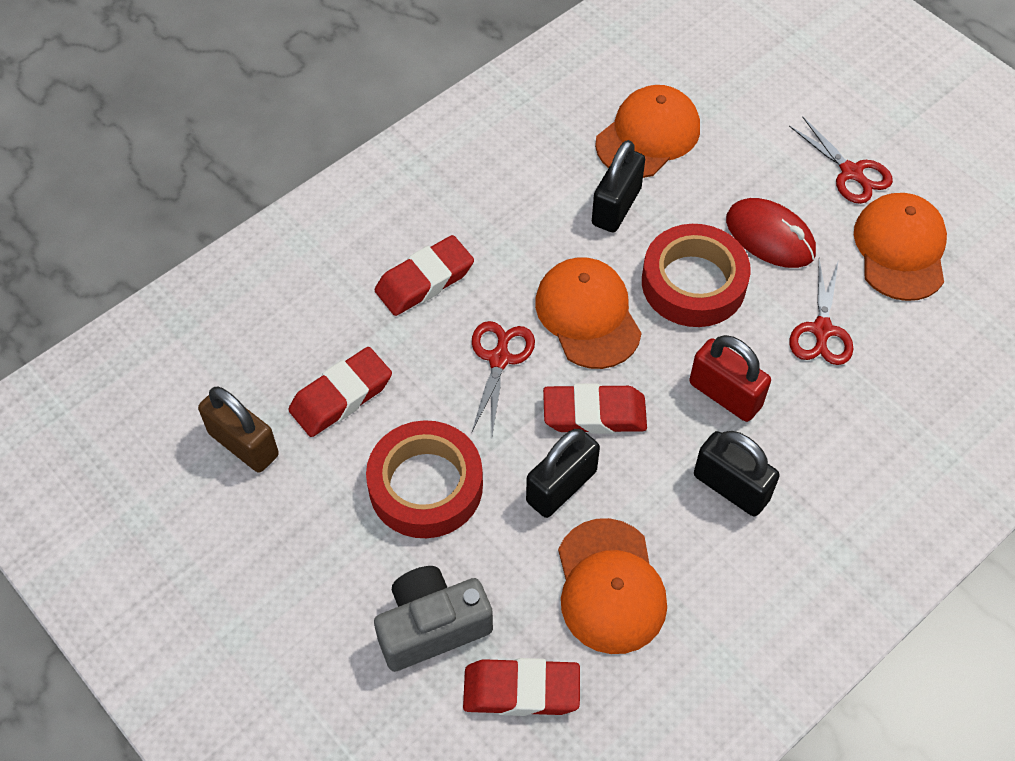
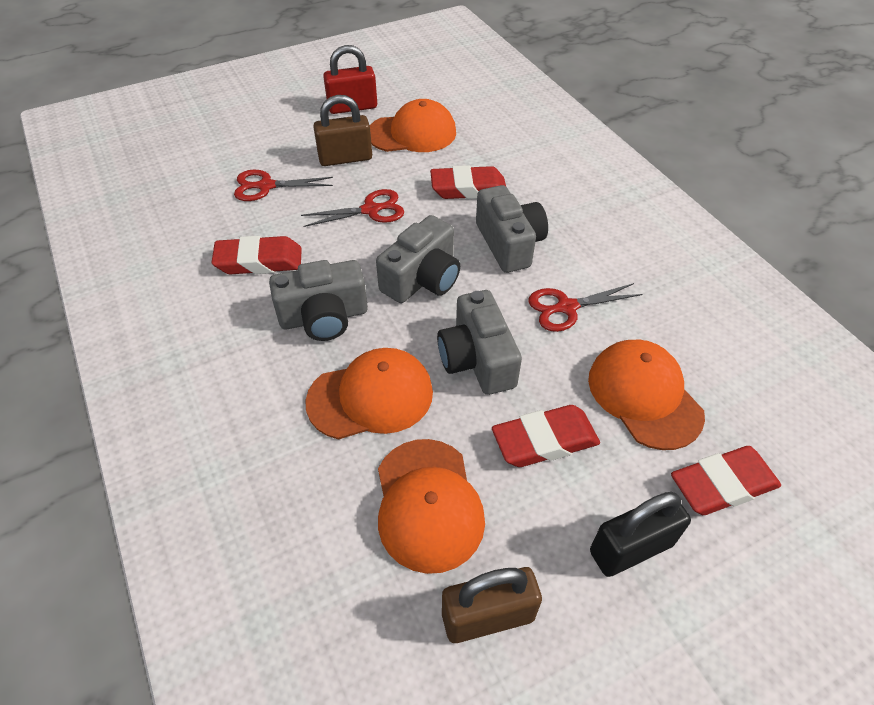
black padlock: 3 -> 1
brown padlock: 1 -> 2
grey camera: 1 -> 4
red mouse: 1 -> 0
red tape: 2 -> 0

